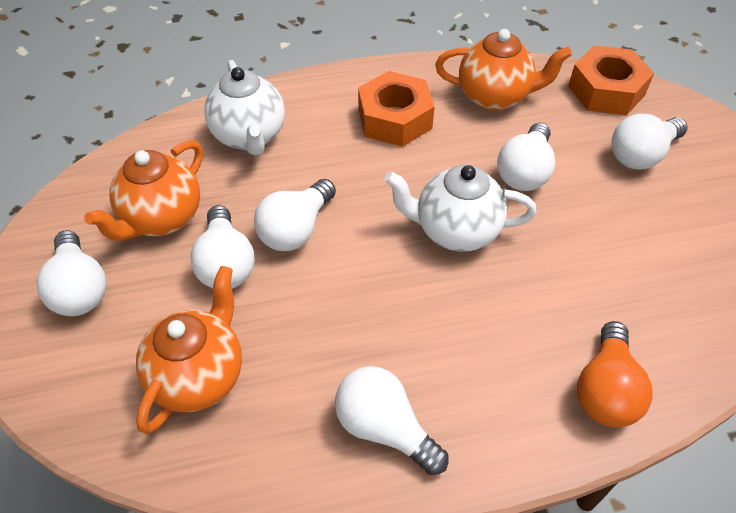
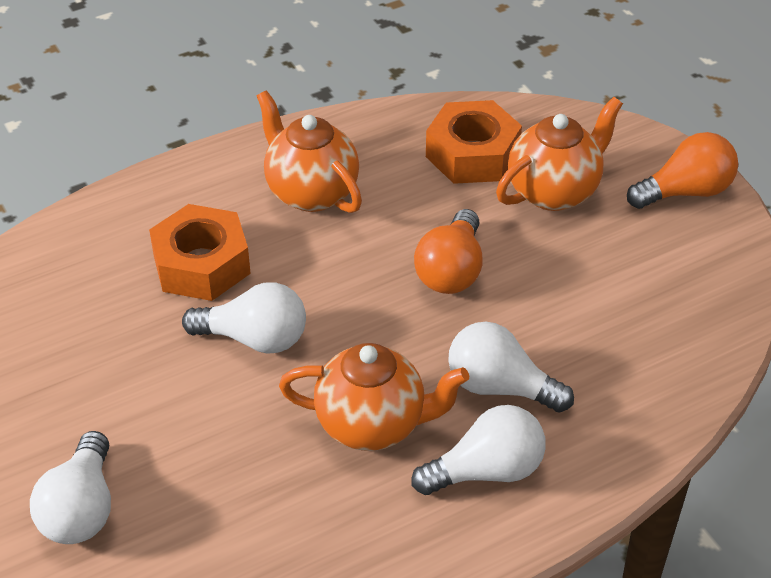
orange light bulb: 1 -> 2
white light bulb: 6 -> 4
white teapot: 2 -> 0

